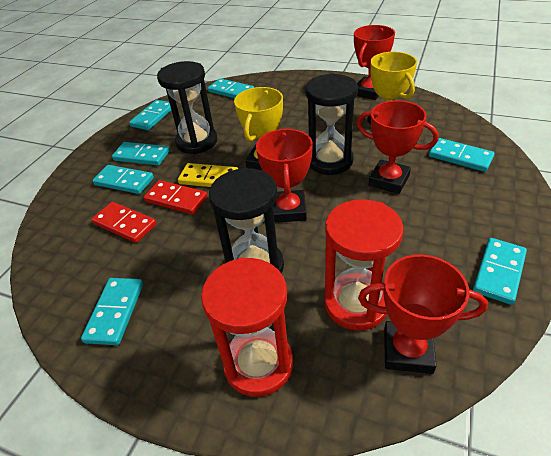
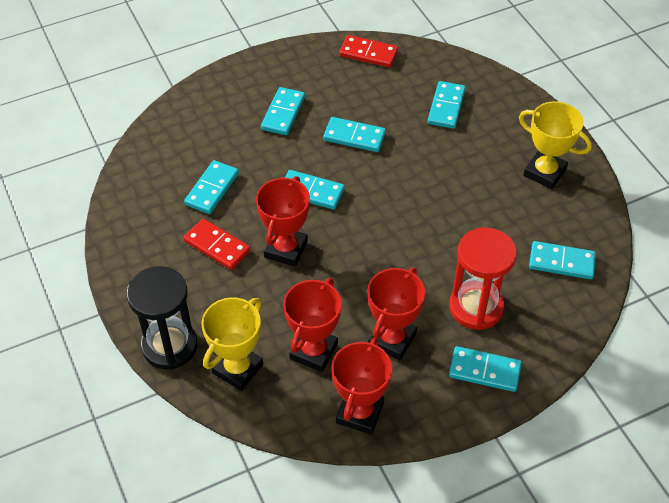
black hourglass: 3 -> 1
red hourglass: 2 -> 1
yellow domino: 1 -> 0

